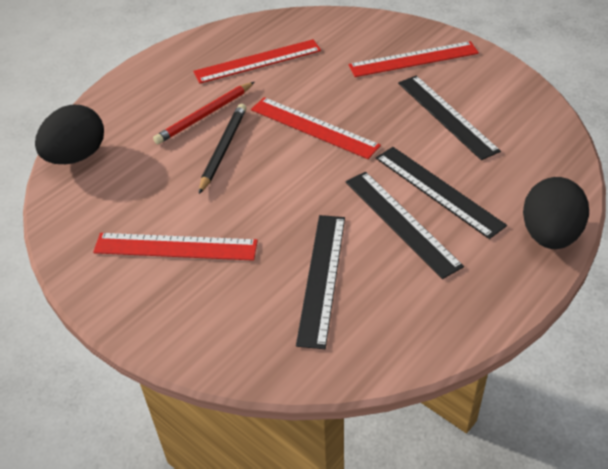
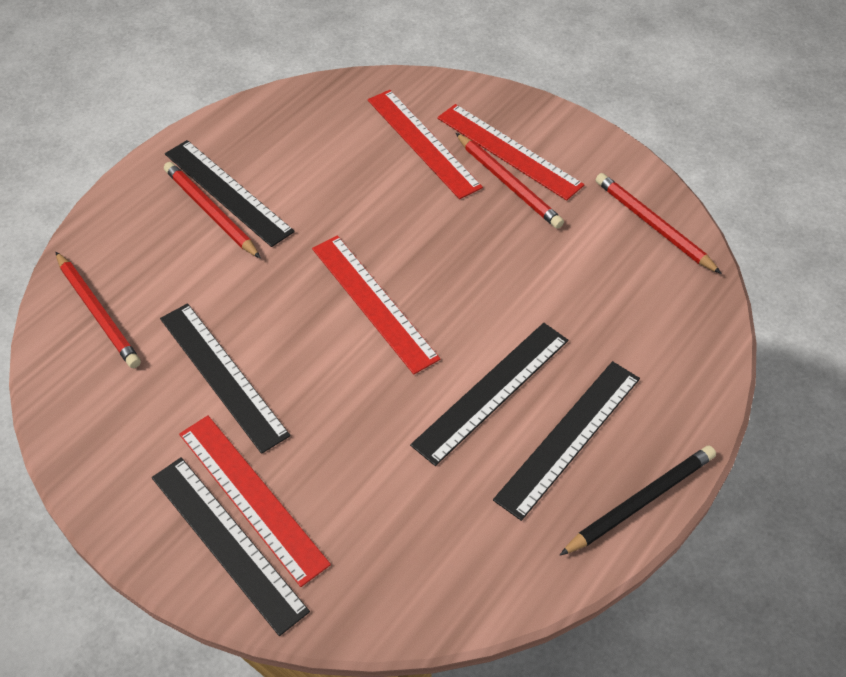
black egg: 2 -> 0
black ruler: 4 -> 5
red pencil: 1 -> 4

